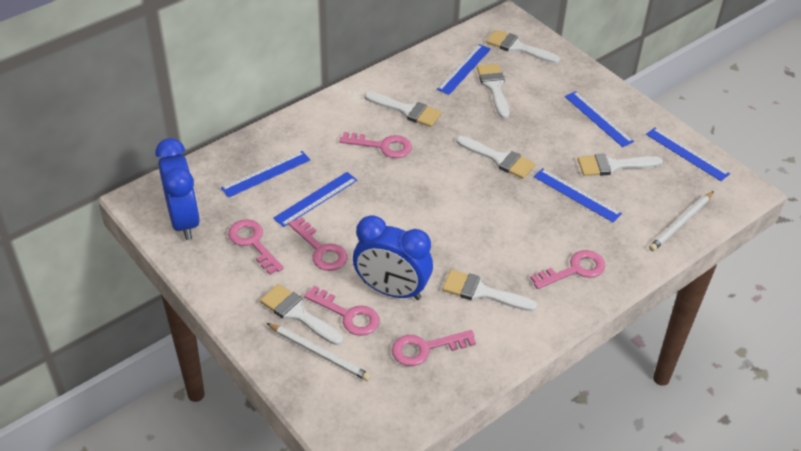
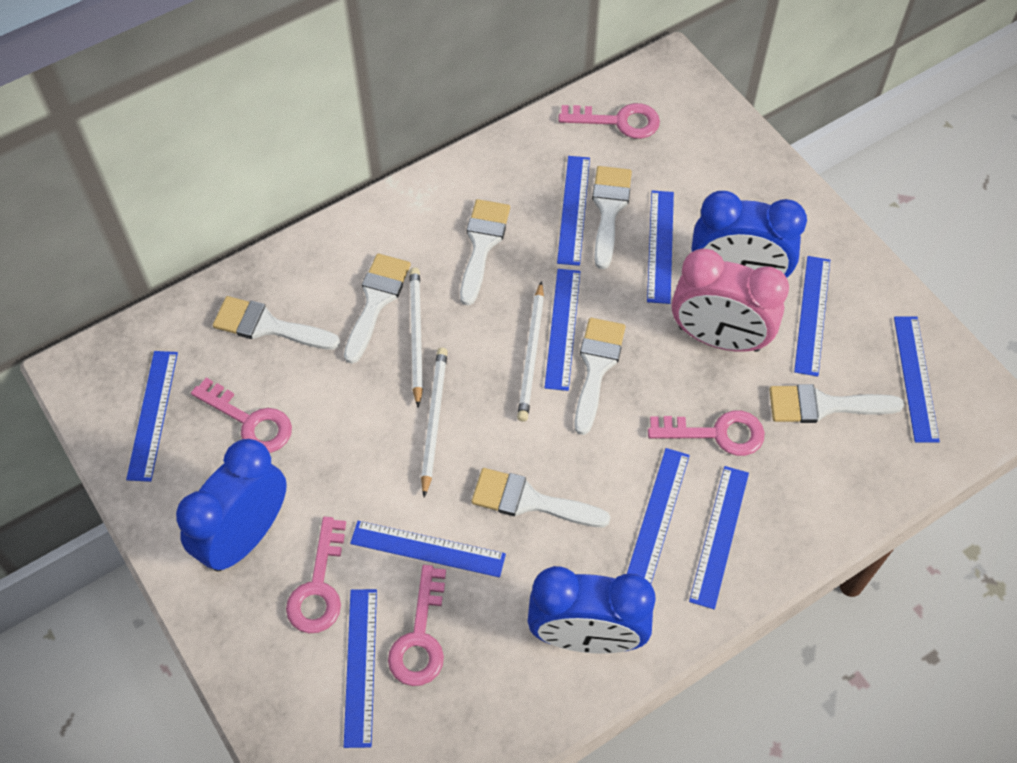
blue clock: 2 -> 3
blue ruler: 6 -> 10
pink clock: 0 -> 1
pink key: 6 -> 5
white pencil: 2 -> 3

